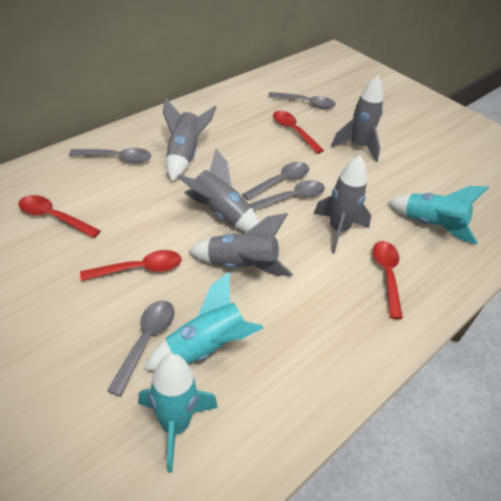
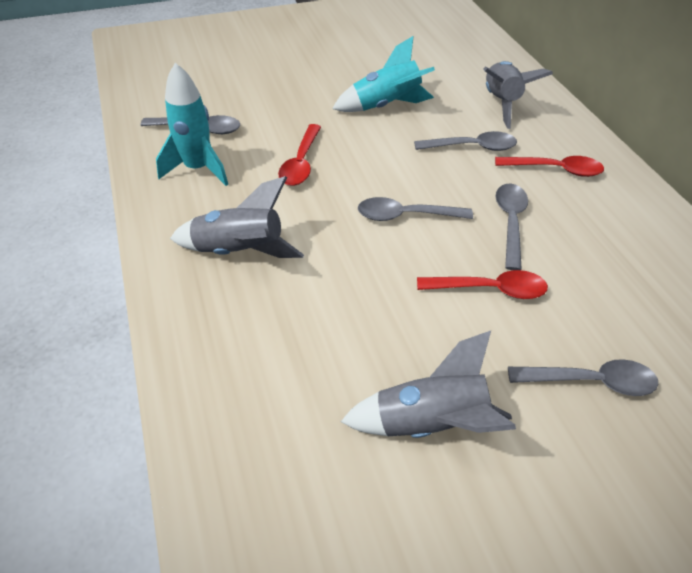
grey rocket: 5 -> 3
red spoon: 4 -> 3
turquoise rocket: 3 -> 2

